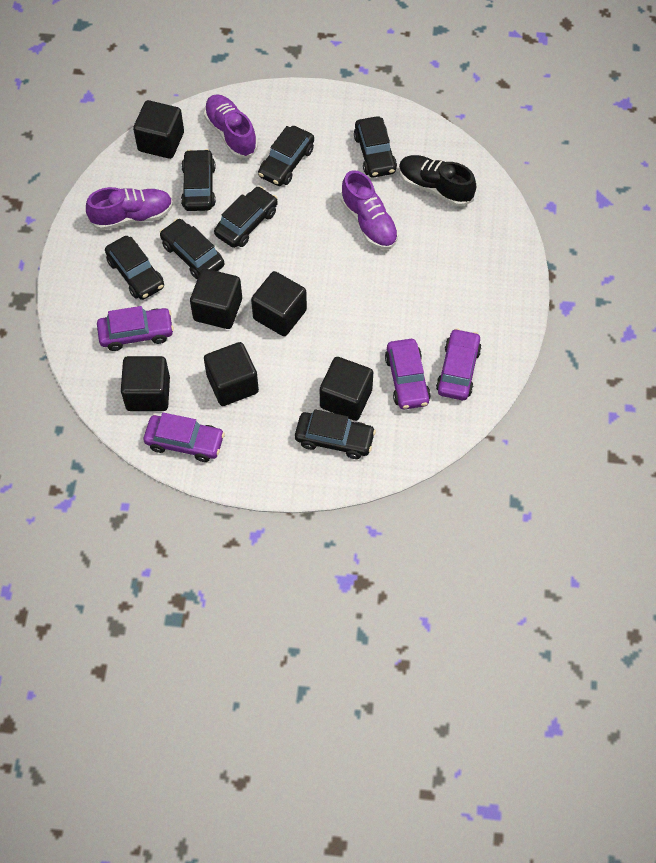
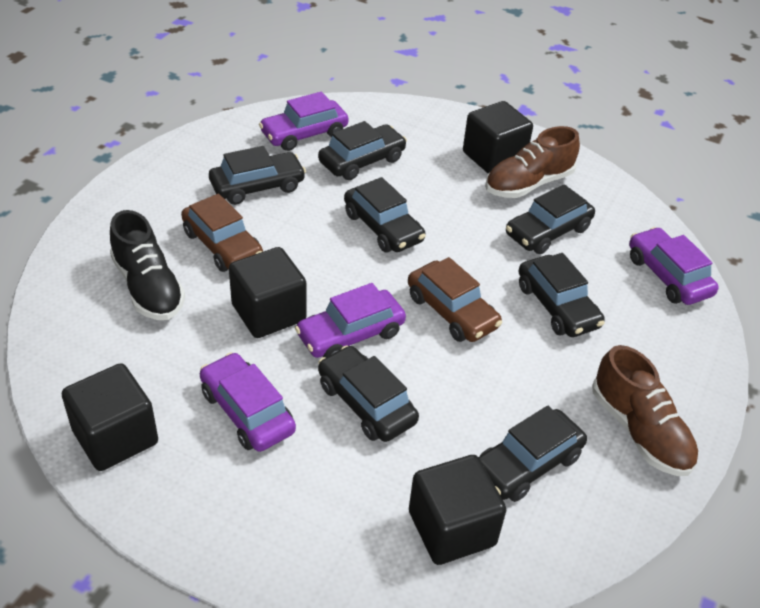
black cube: 6 -> 4
brown car: 0 -> 2
brown shoe: 0 -> 2
purple shoe: 3 -> 0

